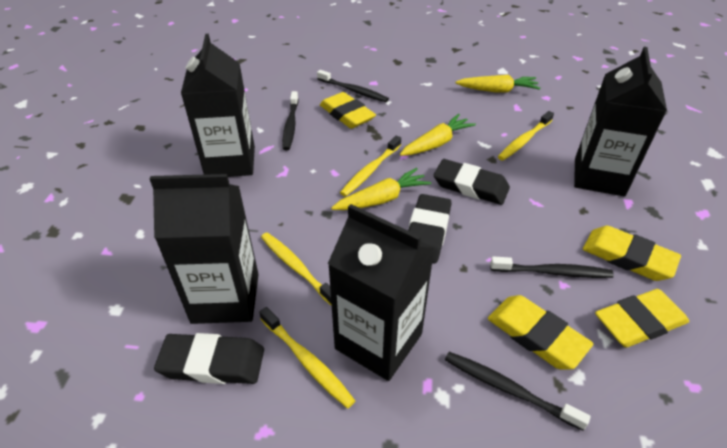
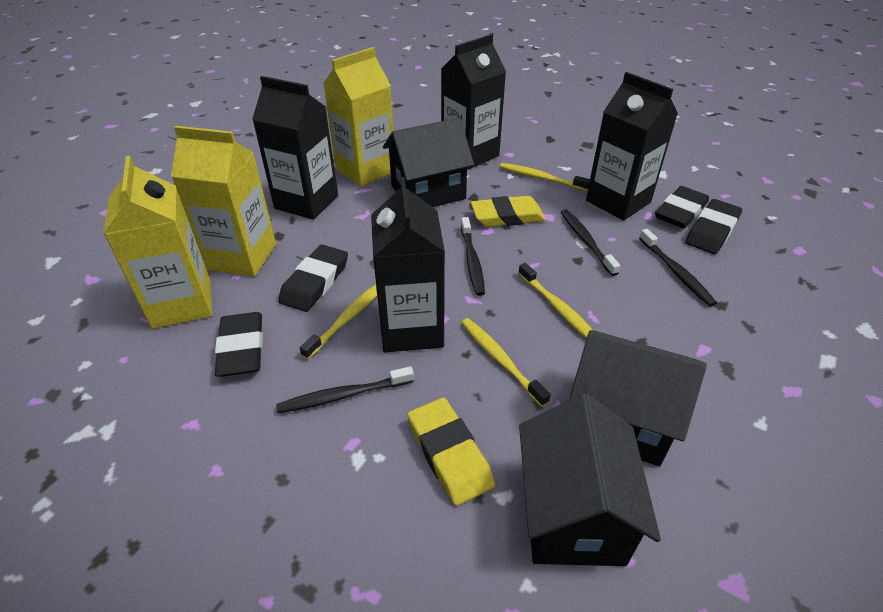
black eraser: 3 -> 4
black house: 0 -> 3
yellow carrot: 3 -> 0
yellow carton: 0 -> 3
yellow eraser: 4 -> 2

